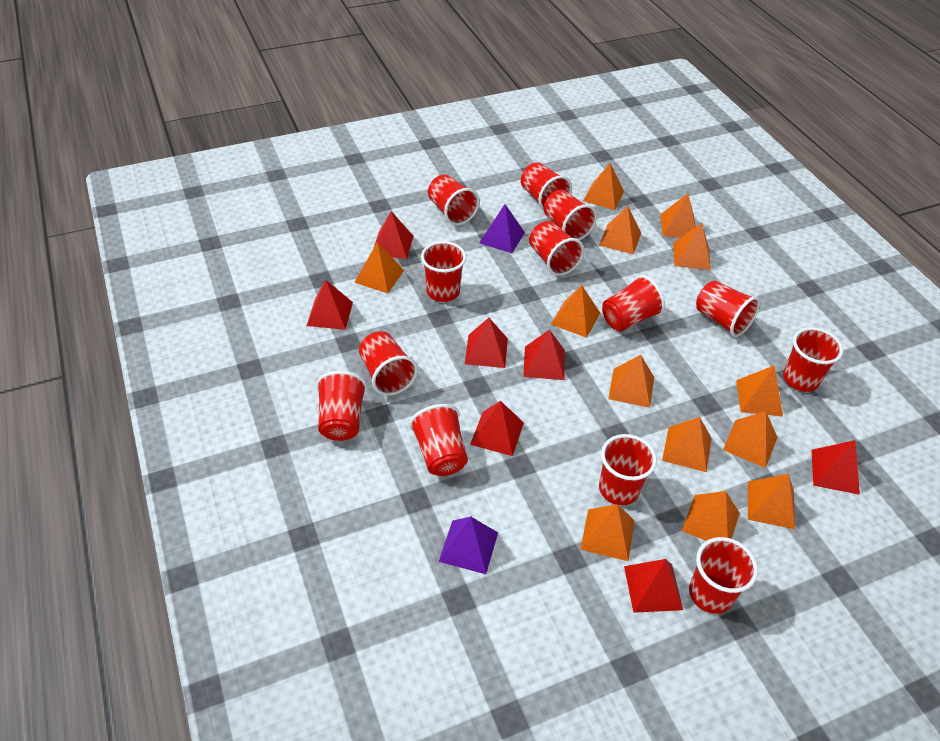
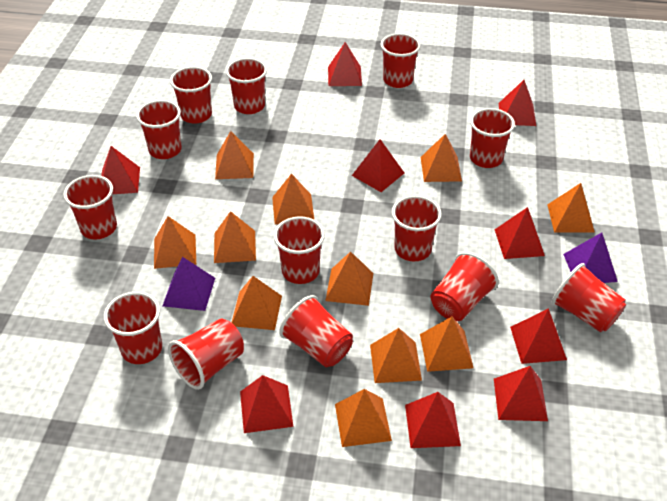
orange pyramid: 13 -> 11
red pyramid: 7 -> 9

